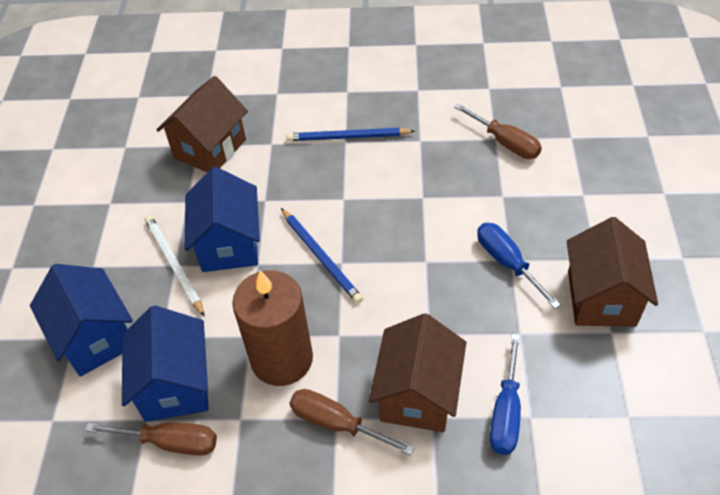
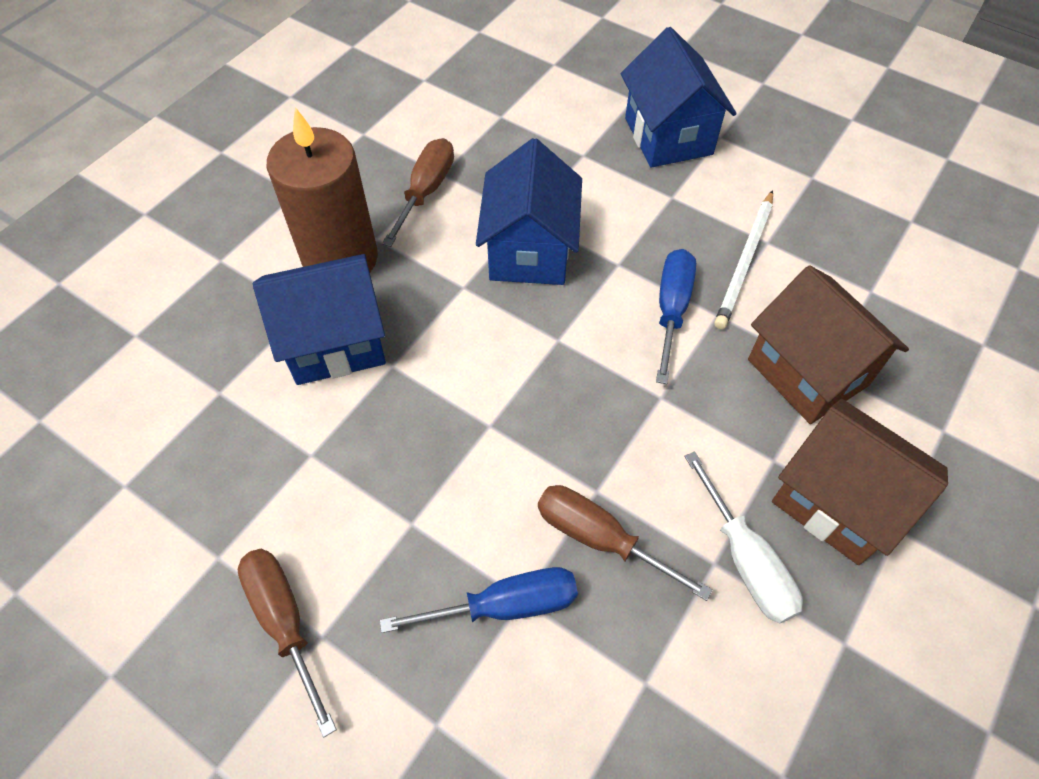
blue pencil: 2 -> 0
brown house: 3 -> 2
white screwdriver: 0 -> 1

